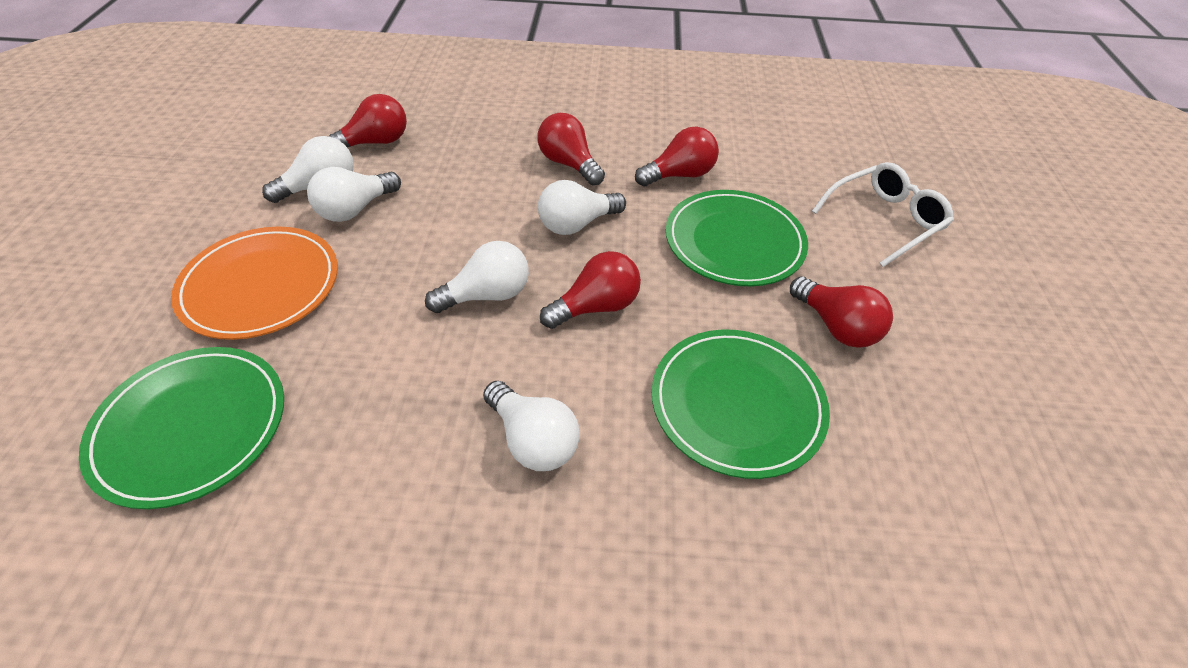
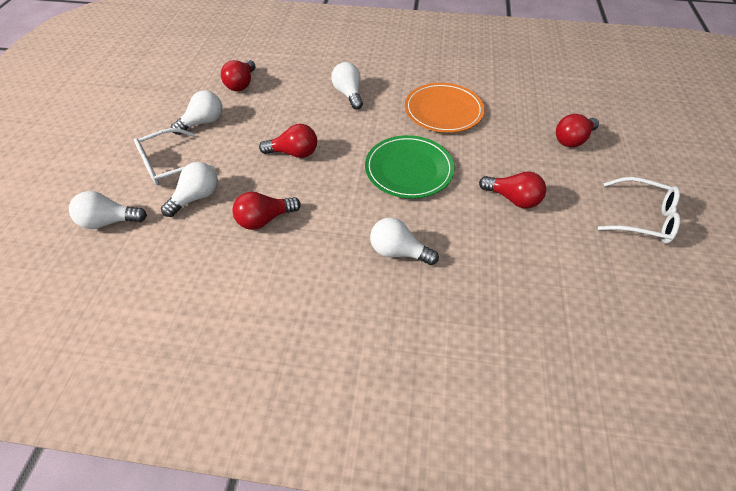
green plate: 3 -> 1
white glasses: 1 -> 2

